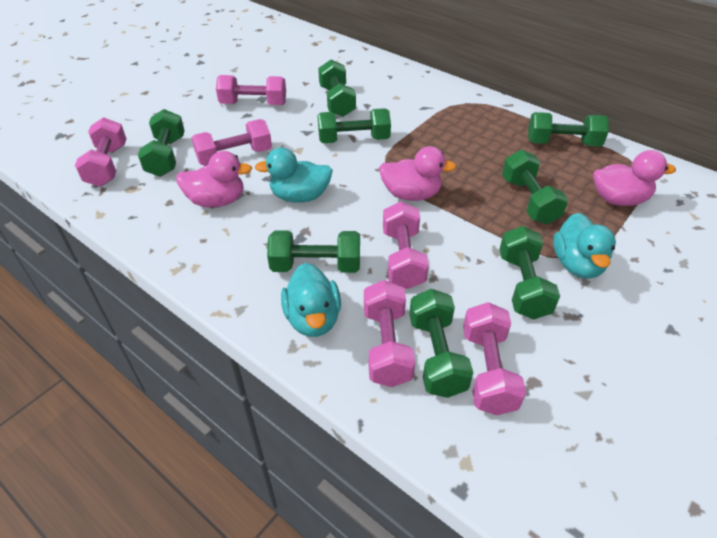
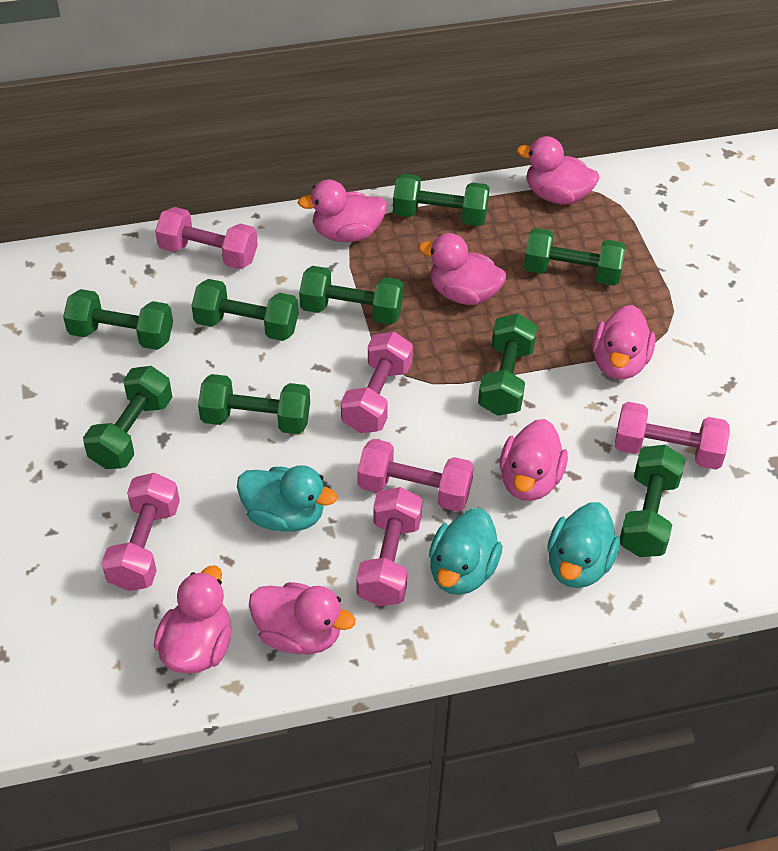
green dumbbell: 8 -> 9
pink duck: 3 -> 7

